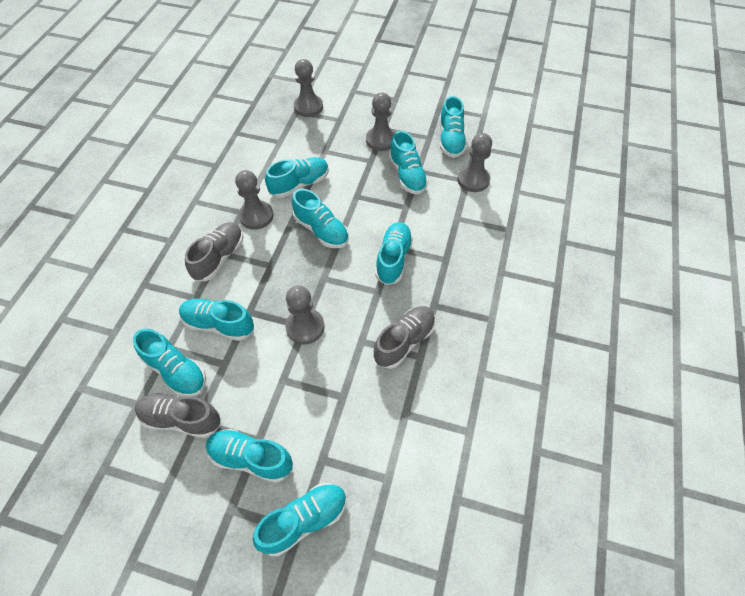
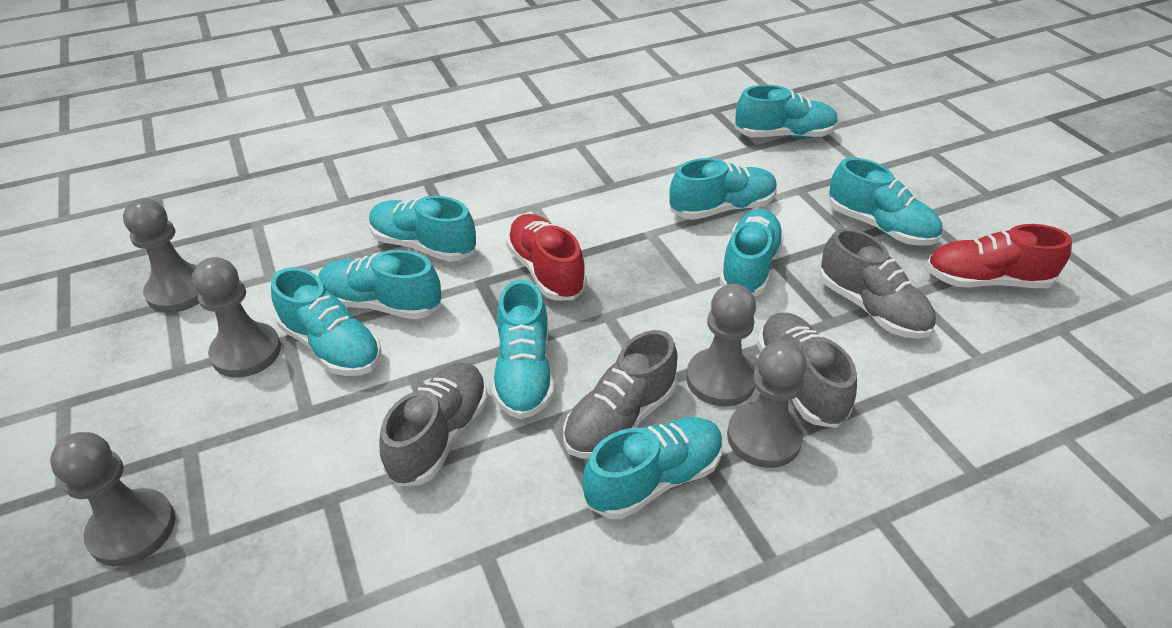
grey shoe: 3 -> 4
red shoe: 0 -> 2

